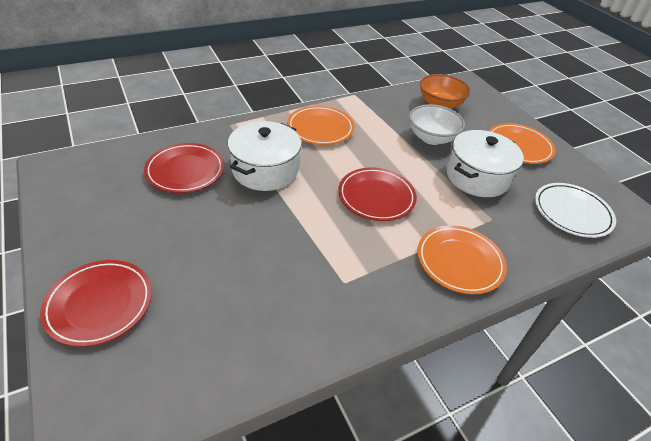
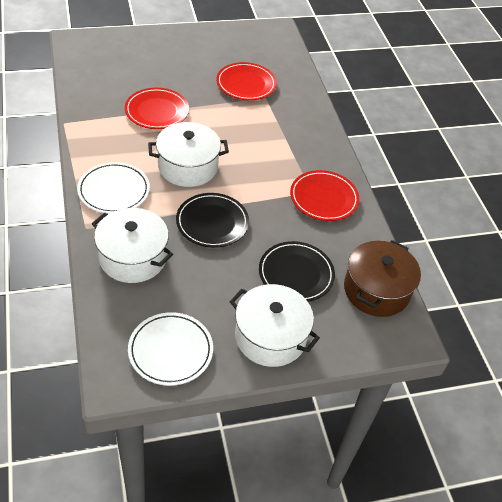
black plate: 0 -> 2
brown pot: 0 -> 1
orange bowl: 1 -> 0
orange plate: 3 -> 0
white bowl: 1 -> 0
white plate: 1 -> 2
white pot: 2 -> 3

